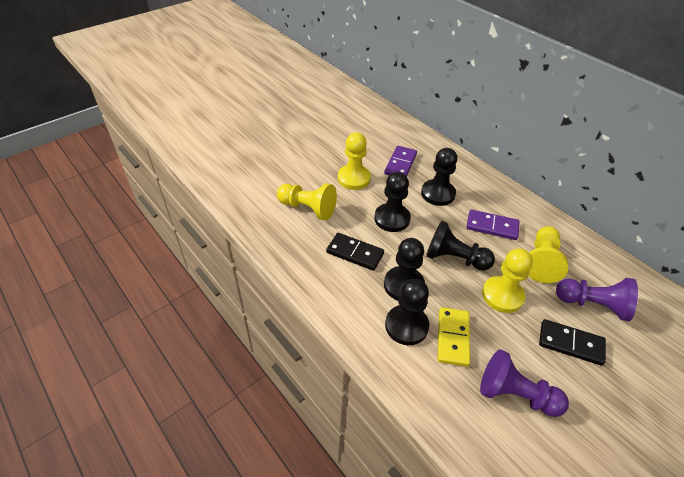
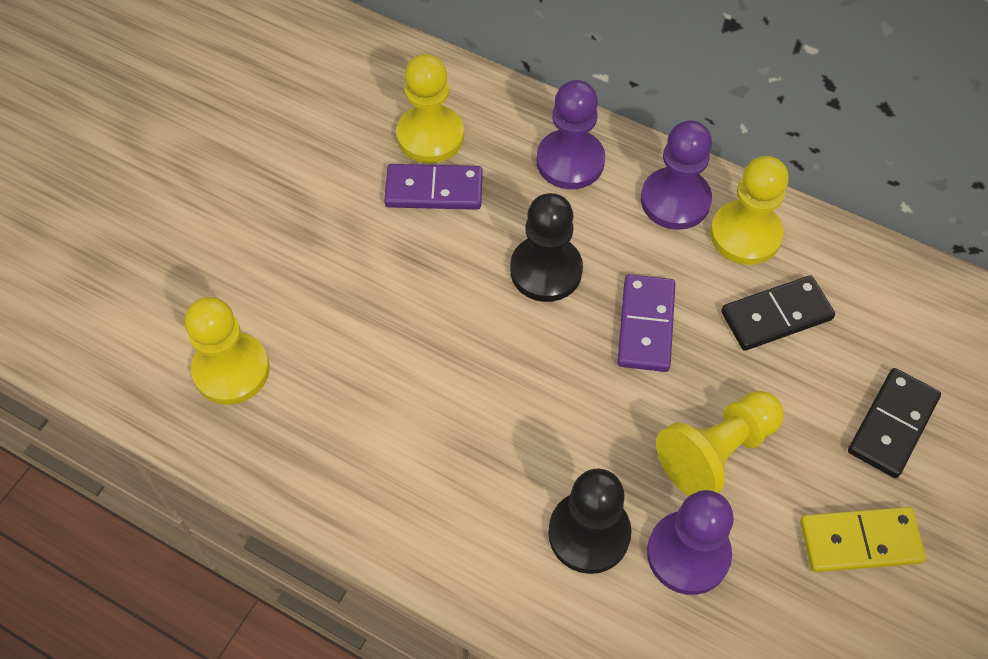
black pawn: 5 -> 2
purple pawn: 2 -> 3

